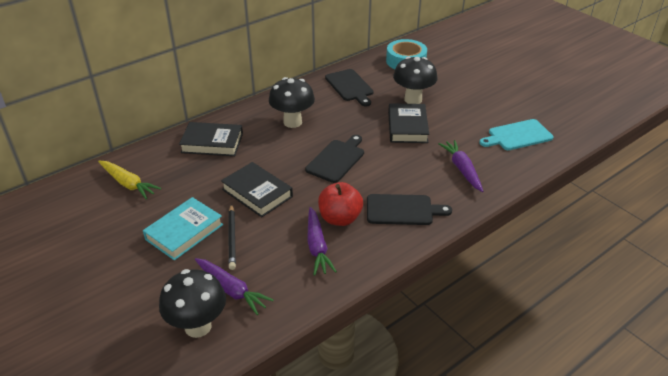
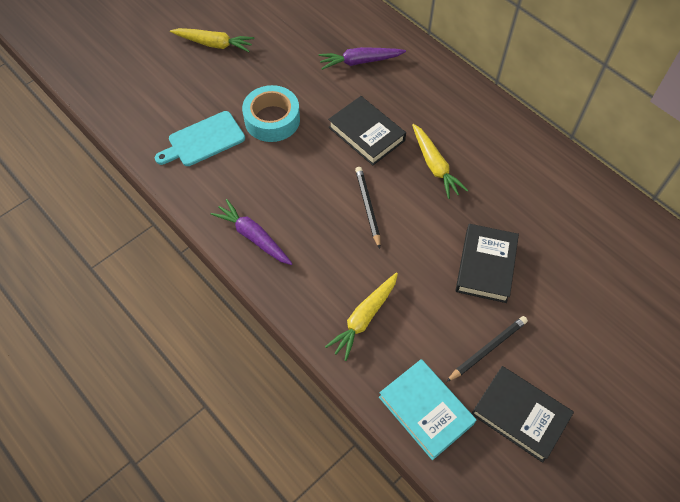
black cutting board: 3 -> 0
black mushroom: 3 -> 0
black pencil: 1 -> 2
purple carrot: 3 -> 2
red apple: 1 -> 0
yellow carrot: 1 -> 3

